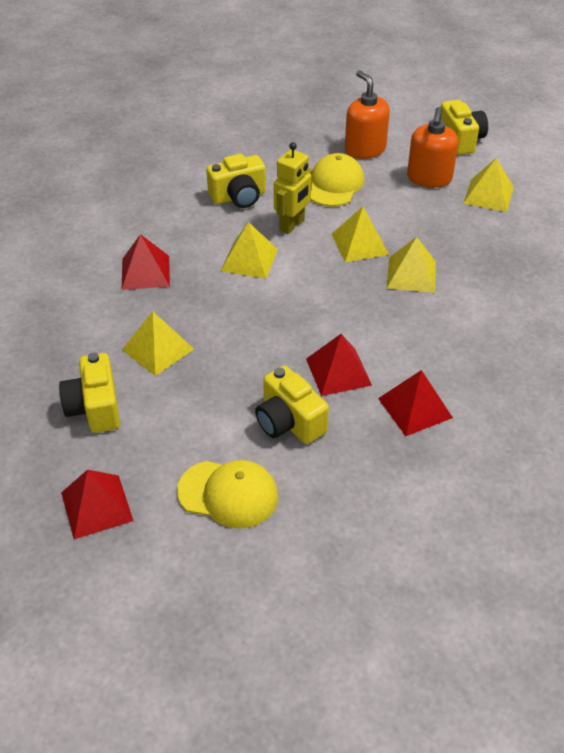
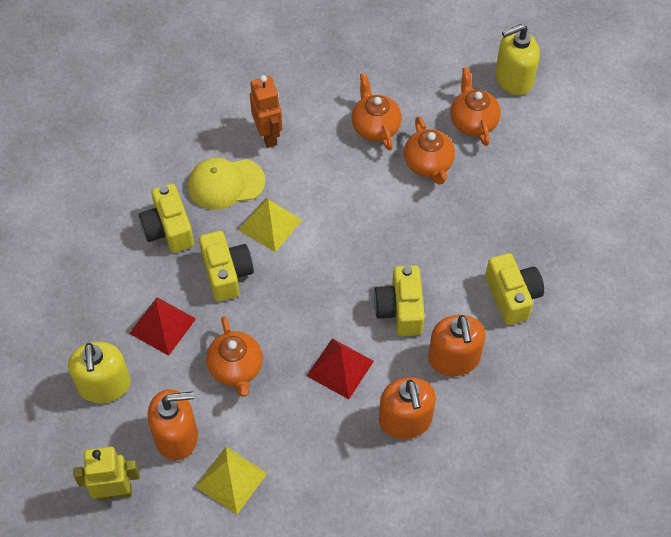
orange robot: 0 -> 1
orange soap dispenser: 2 -> 3
orange teapot: 0 -> 4
red pyramid: 4 -> 2
yellow cap: 2 -> 1
yellow pyramid: 5 -> 2
yellow soap dispenser: 0 -> 2

